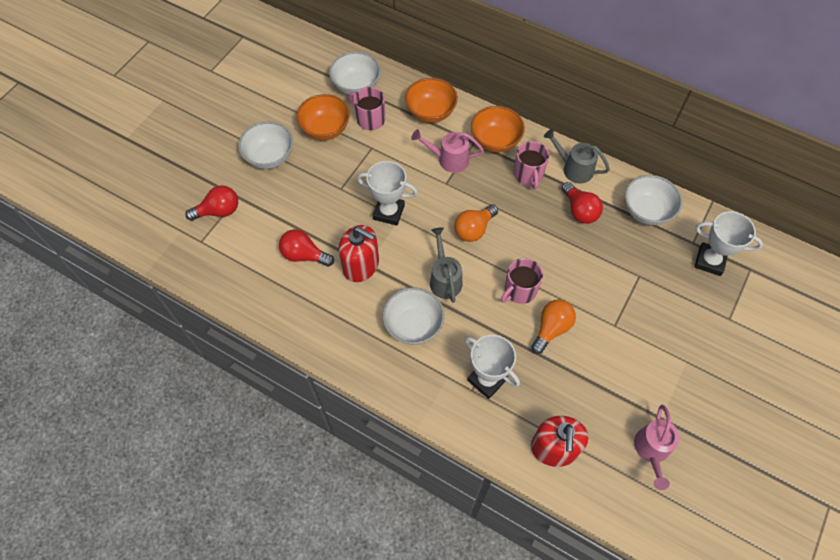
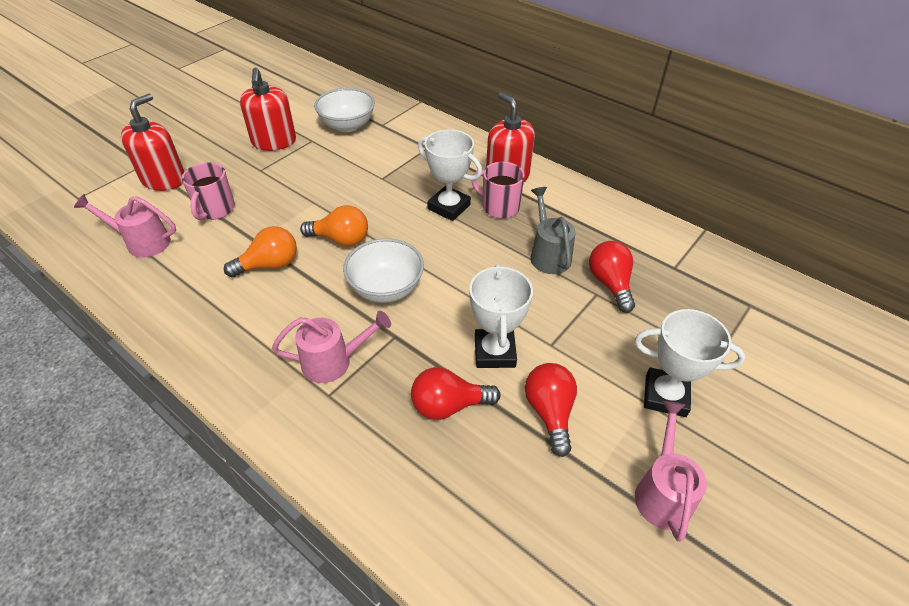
grey watering can: 2 -> 1
orange bowl: 3 -> 0
pink mug: 3 -> 2
pink watering can: 2 -> 3
red soap dispenser: 2 -> 3
white bowl: 4 -> 2

